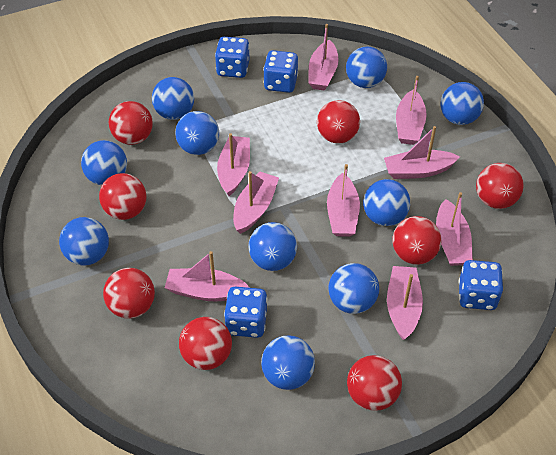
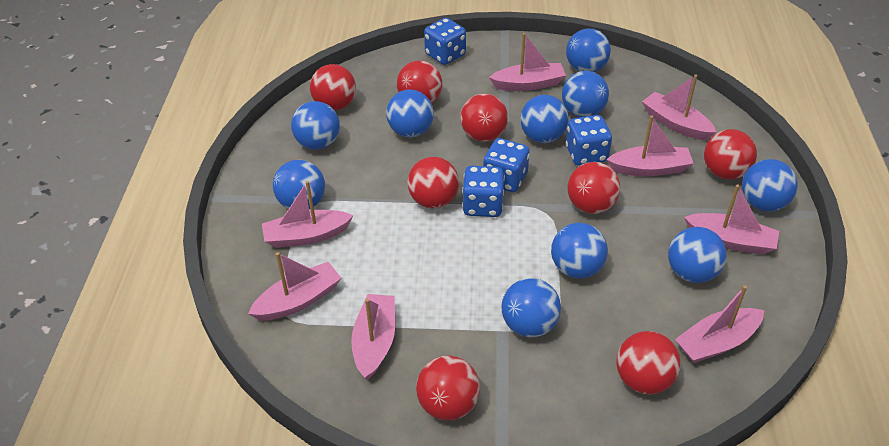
pink boat: 9 -> 8

